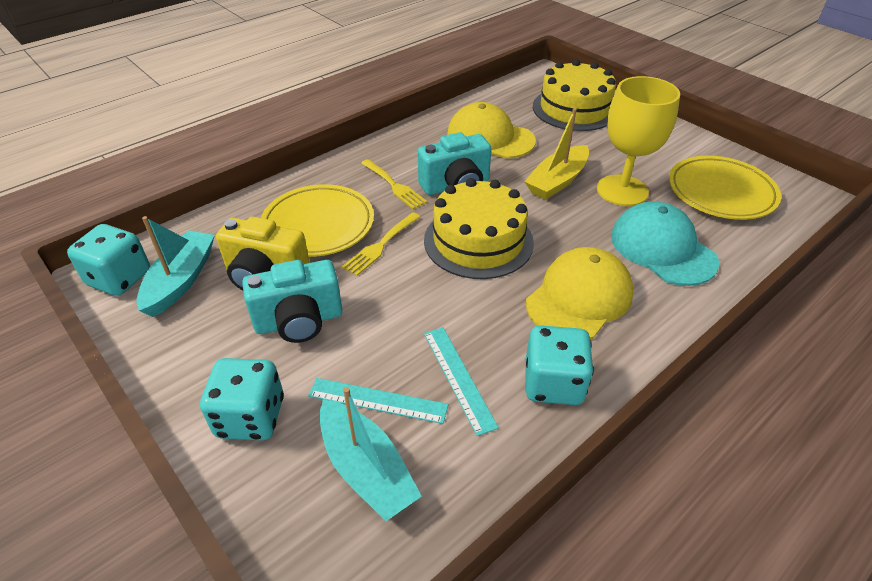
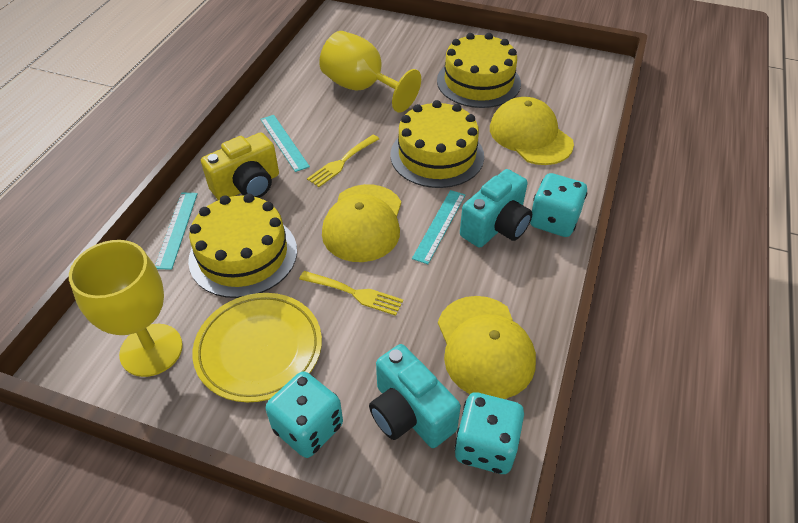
turquoise boat: 2 -> 0
turquoise cap: 1 -> 0
turquoise ruler: 2 -> 3
yellow boat: 1 -> 0
yellow cake: 2 -> 3
yellow cap: 2 -> 3
yellow goblet: 1 -> 2
yellow plate: 2 -> 1

